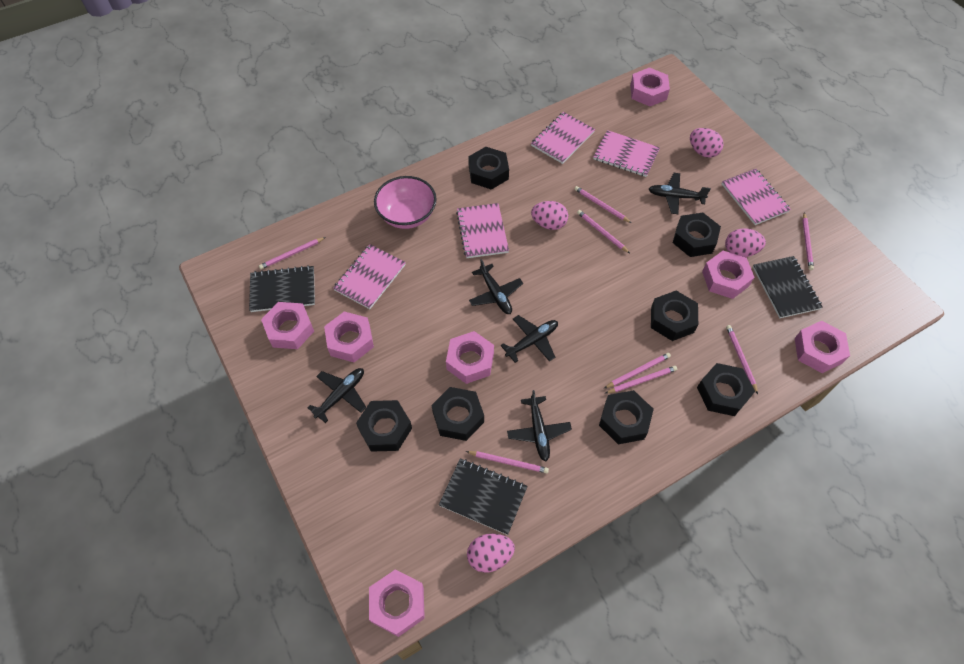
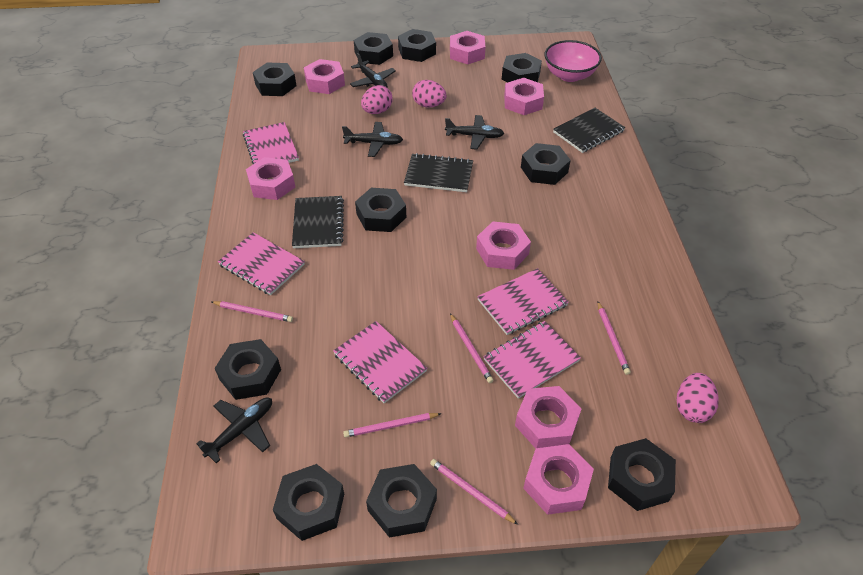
black nut: 7 -> 10
black plane: 5 -> 4
pink egg: 4 -> 3
pink pencil: 8 -> 5

